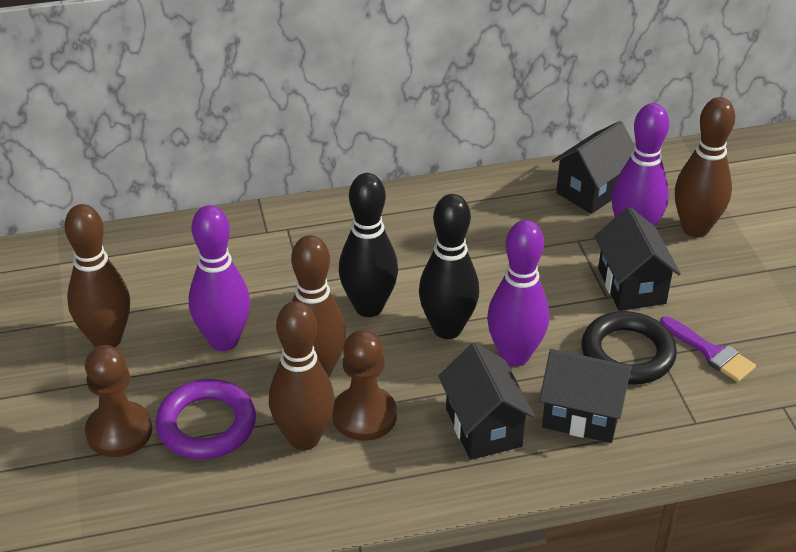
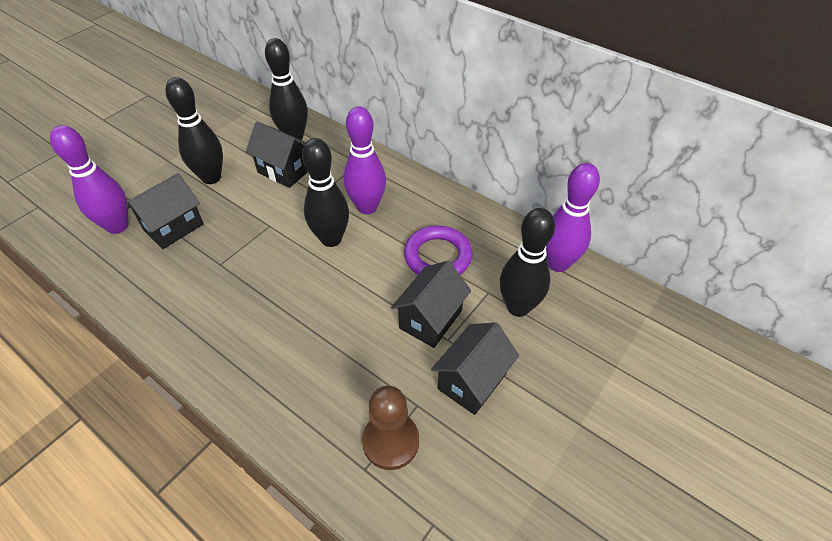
black bowling pin: 2 -> 4
black ring: 1 -> 0
brown bowling pin: 4 -> 0
brown pawn: 2 -> 1
purple brush: 1 -> 0

